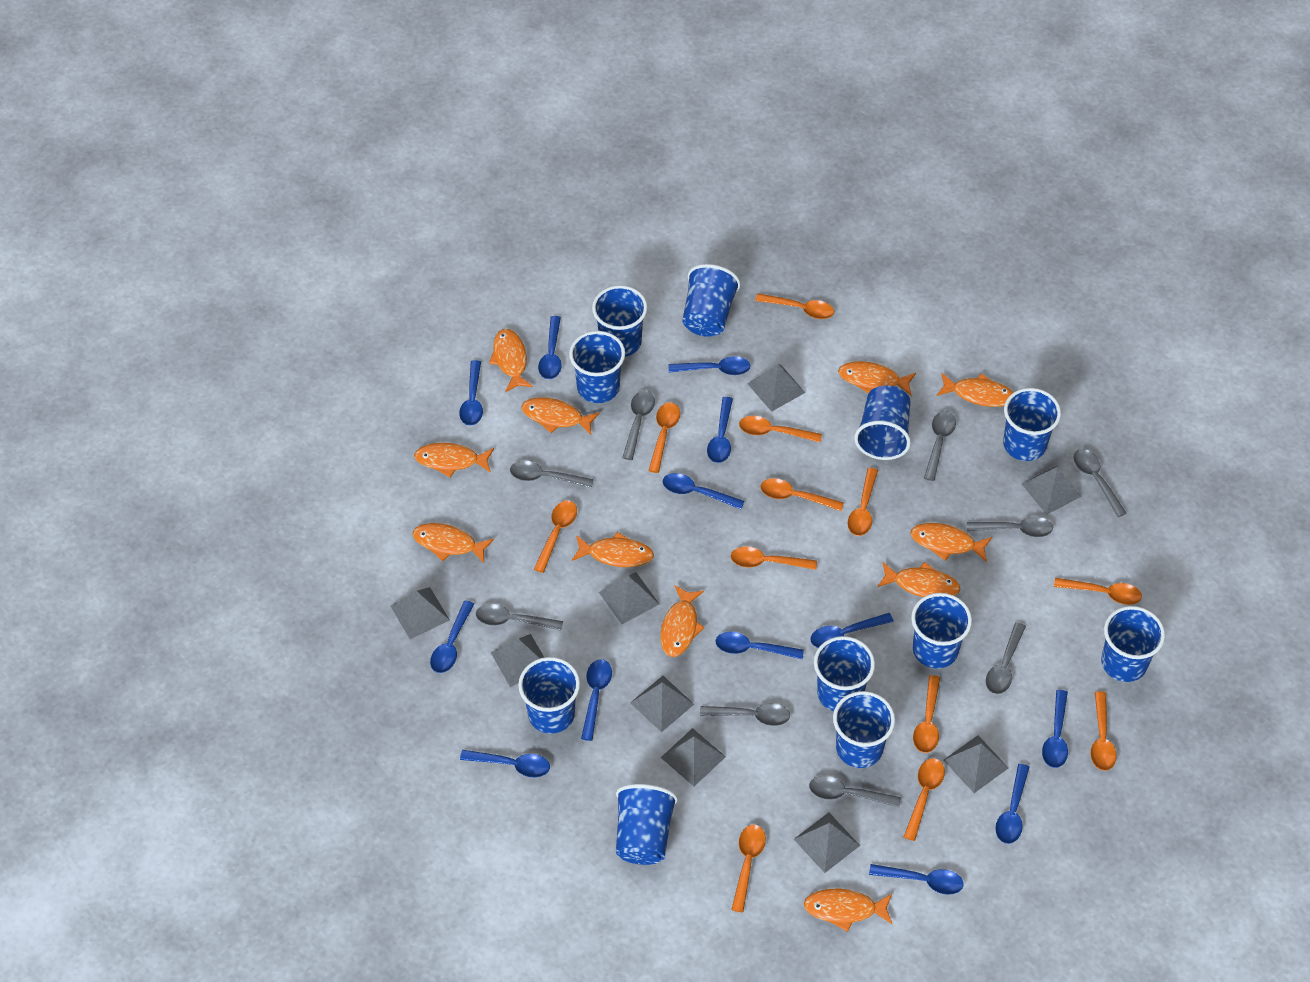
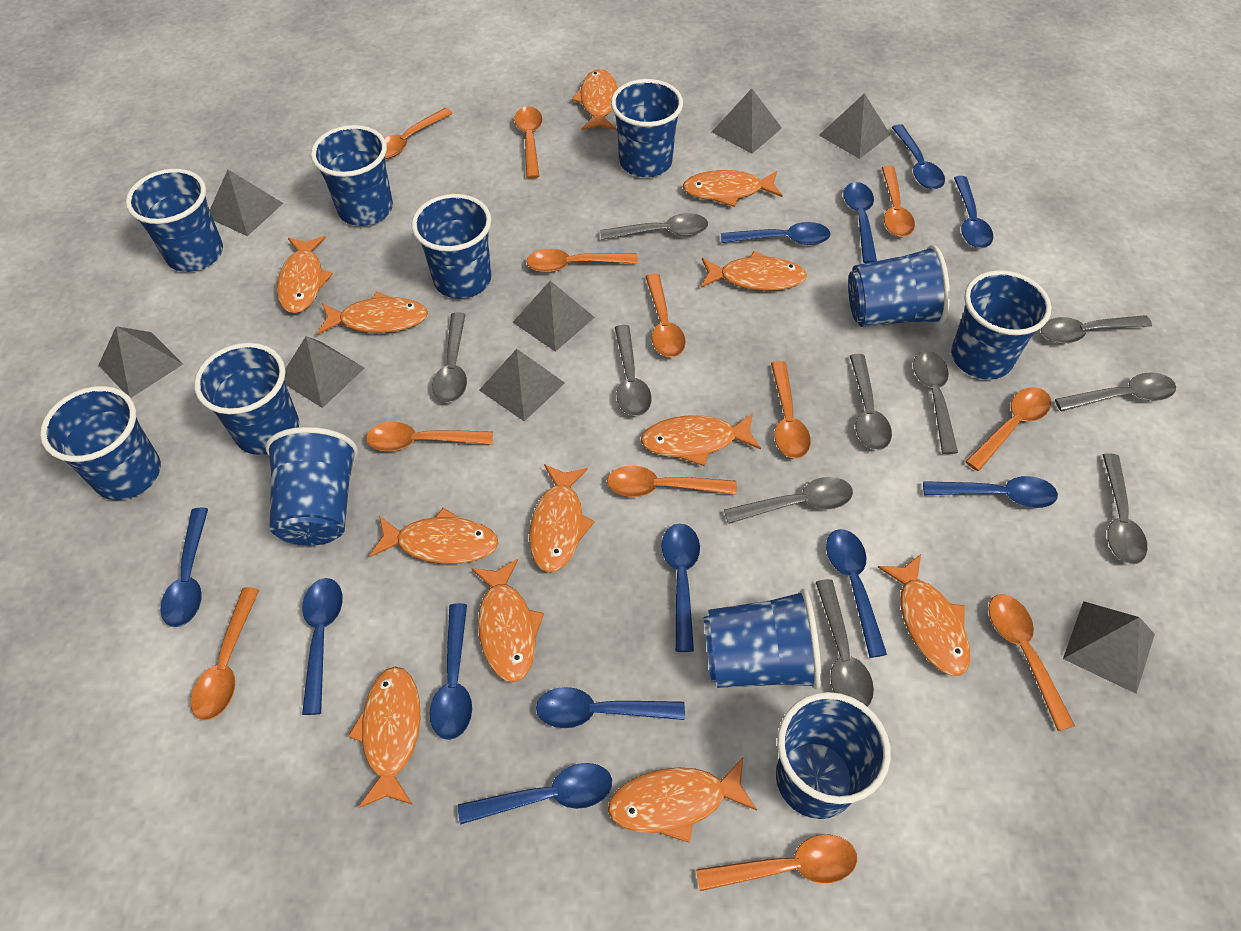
blue spoon: 13 -> 12
grey pyramid: 9 -> 8
grey spoon: 9 -> 10
orange fish: 11 -> 12

